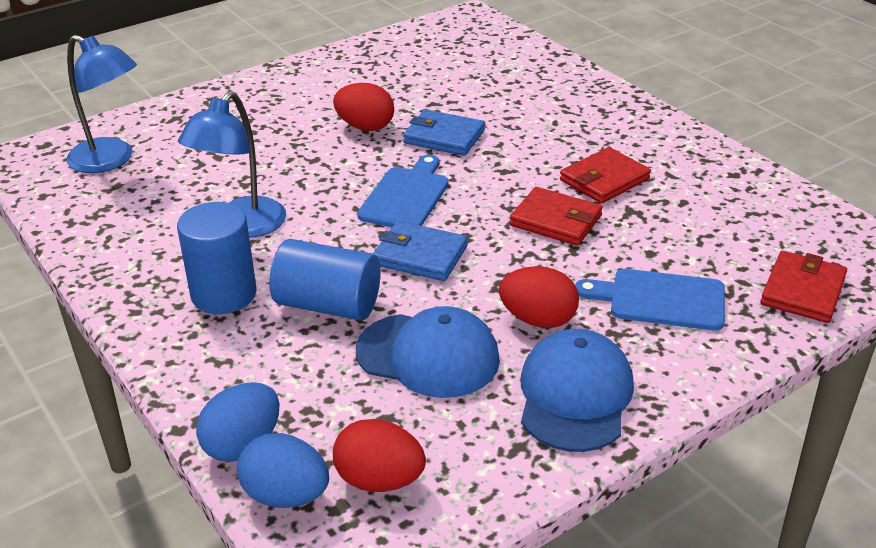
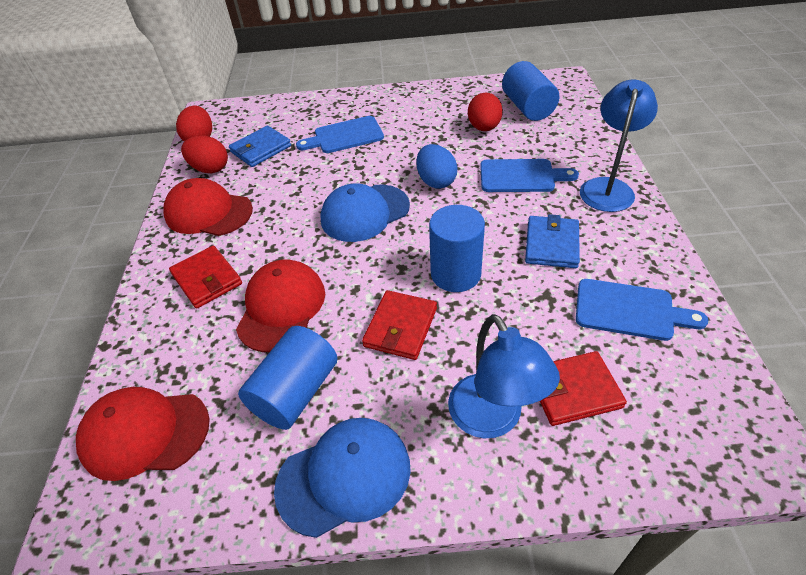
blue cutting board: 2 -> 3
blue cylinder: 2 -> 3
blue egg: 2 -> 1
red cap: 0 -> 3

